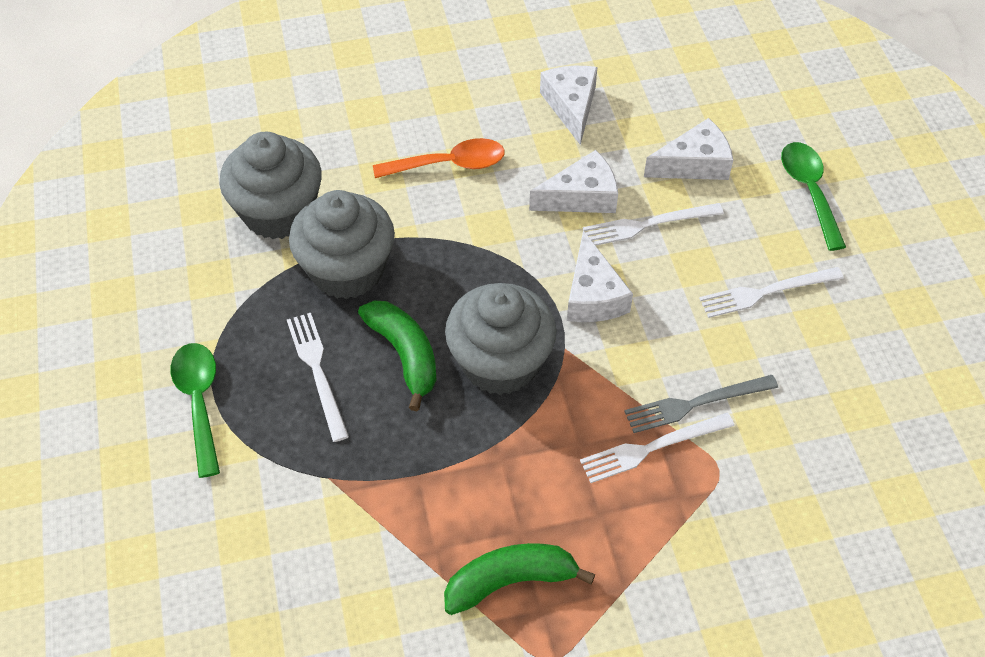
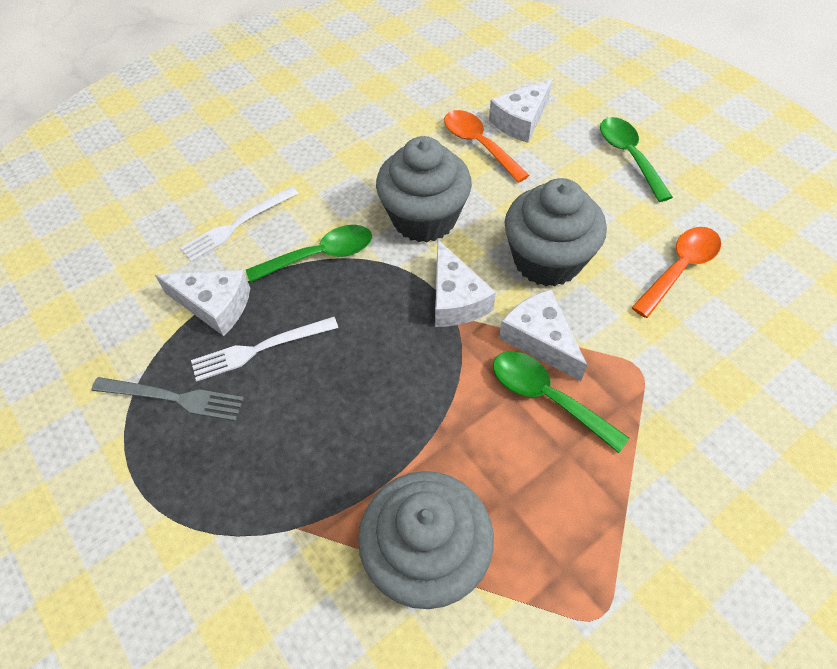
green banana: 2 -> 0
green spoon: 2 -> 3
orange spoon: 1 -> 2
white fork: 4 -> 2

